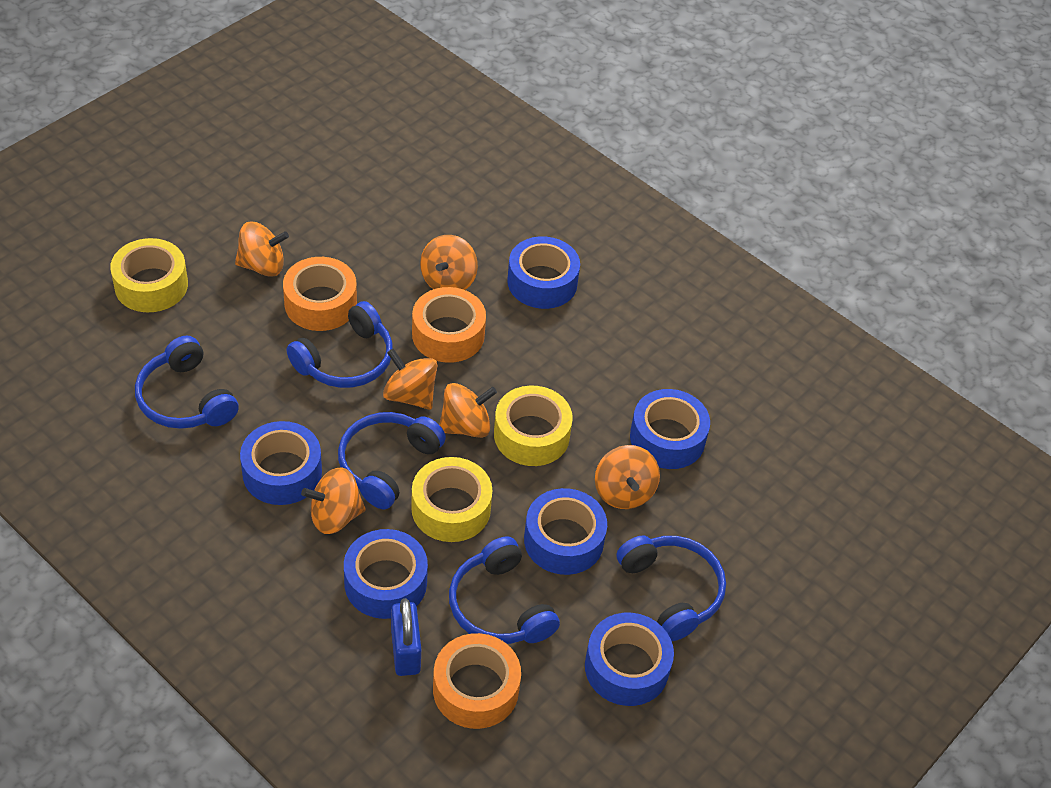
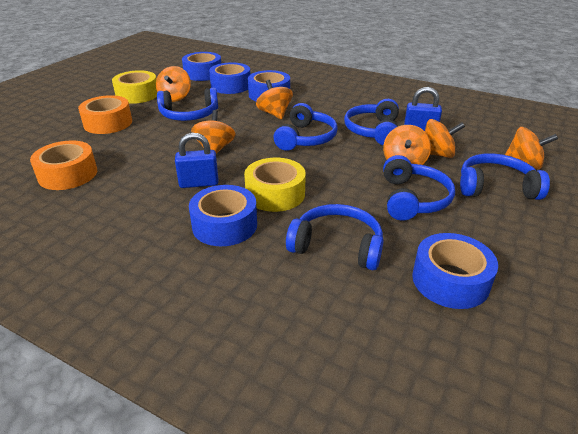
blue headphones: 5 -> 6
blue padlock: 1 -> 2
blue tape: 6 -> 5
orange tape: 3 -> 2
yellow tape: 3 -> 2

